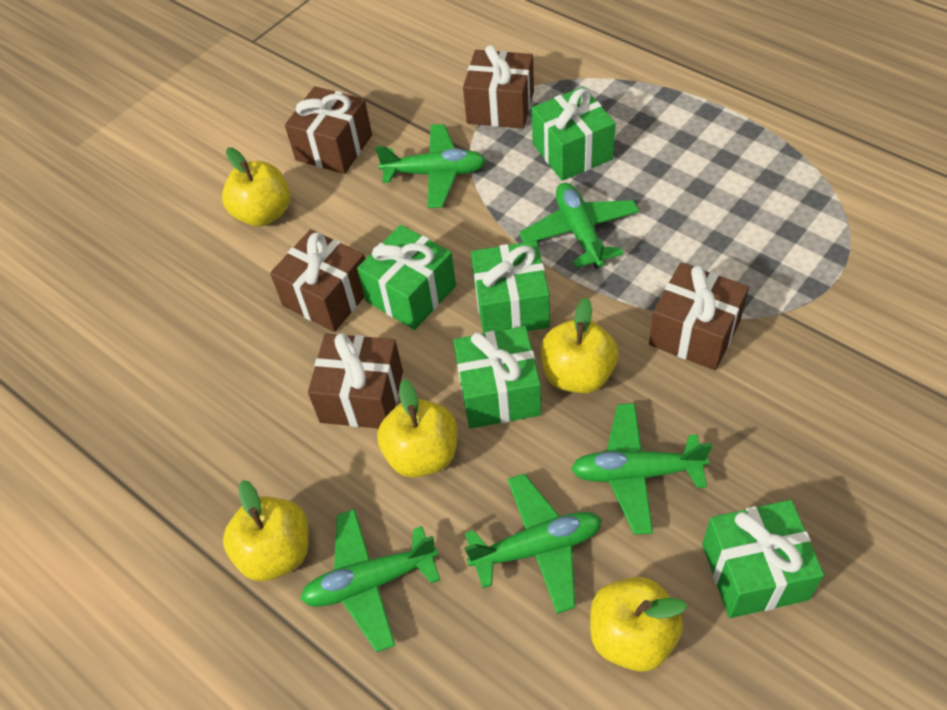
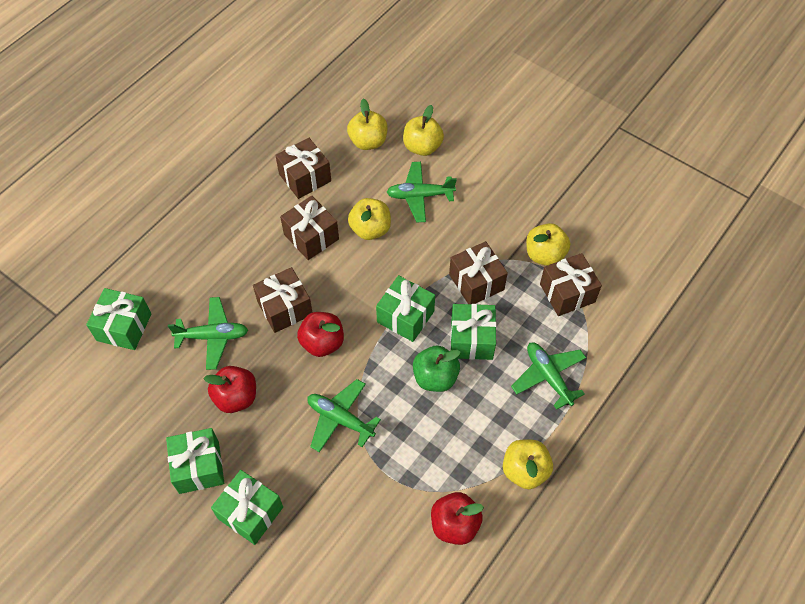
green apple: 0 -> 1
green plane: 5 -> 4
red apple: 0 -> 3

